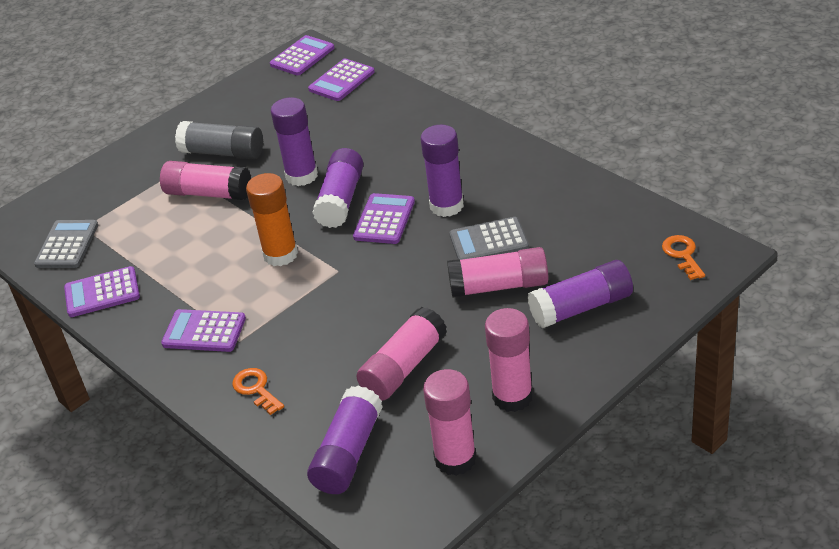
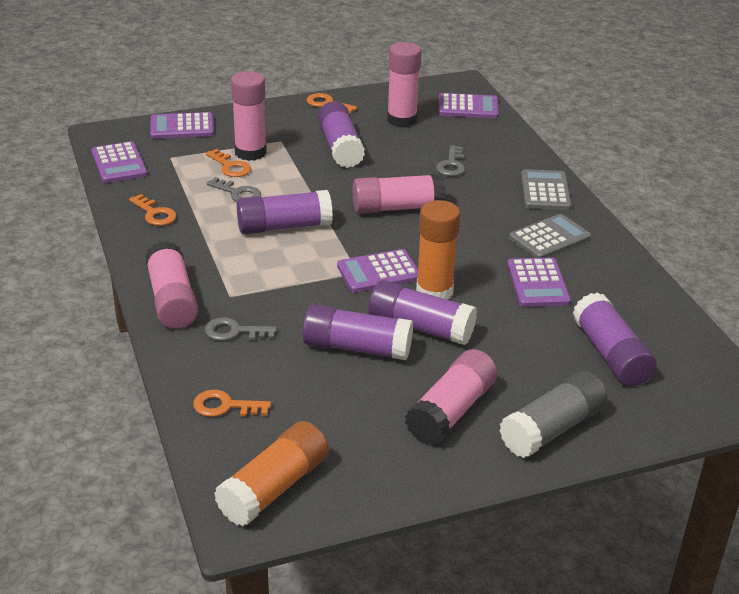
grey key: 0 -> 3
orange glue stick: 1 -> 2
orange key: 2 -> 4

